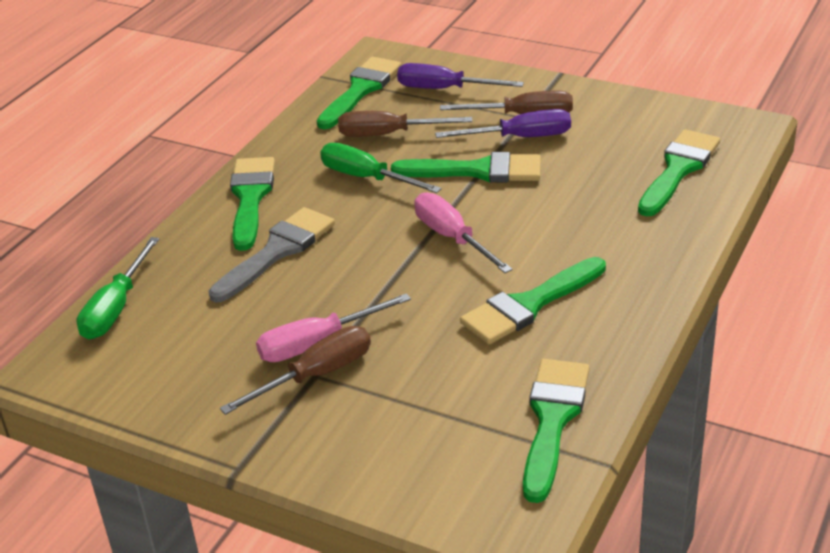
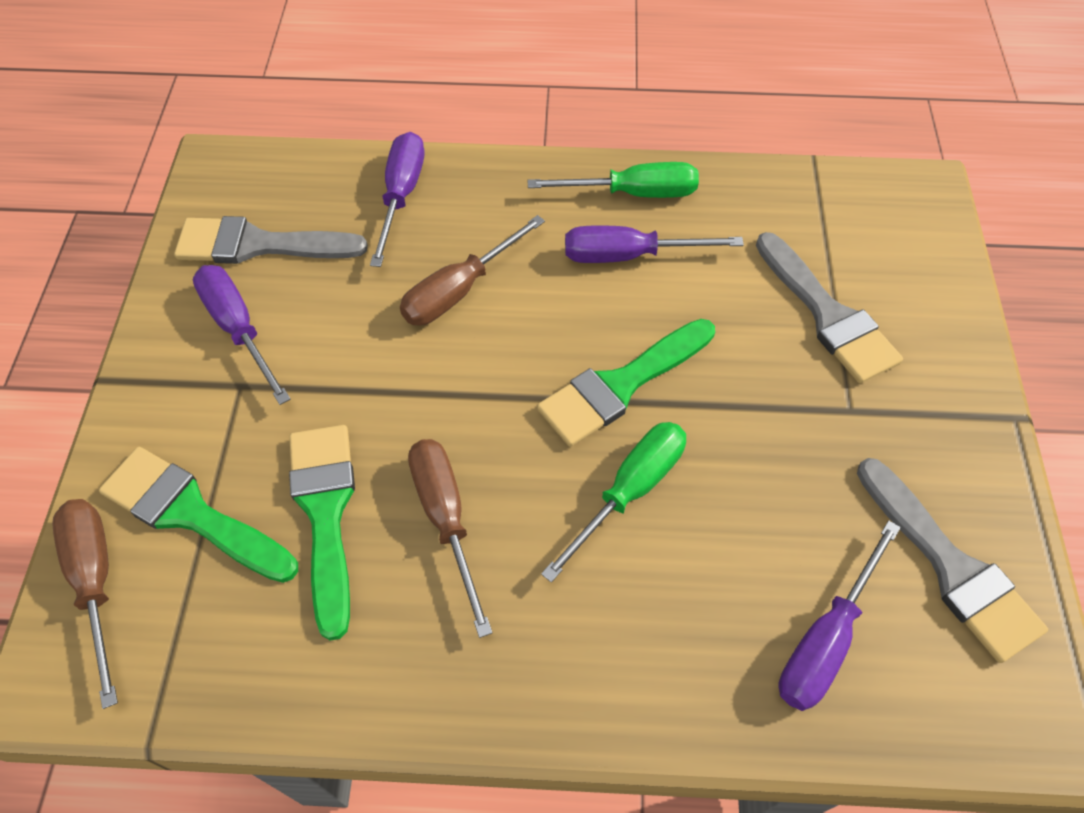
green brush: 6 -> 3
grey brush: 1 -> 3
pink screwdriver: 2 -> 0
purple screwdriver: 2 -> 4

